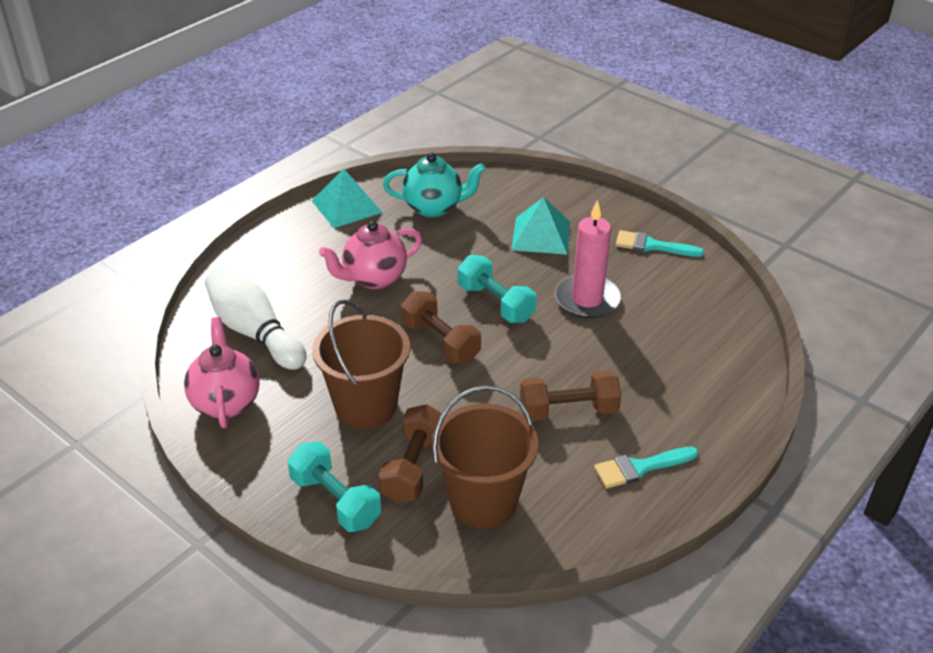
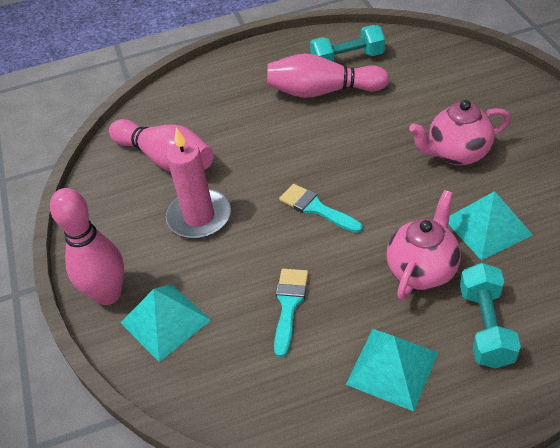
brown bucket: 2 -> 0
brown dumbbell: 3 -> 0
pink bowling pin: 0 -> 3
turquoise pyramid: 2 -> 3
turquoise teapot: 1 -> 0
white bowling pin: 1 -> 0

